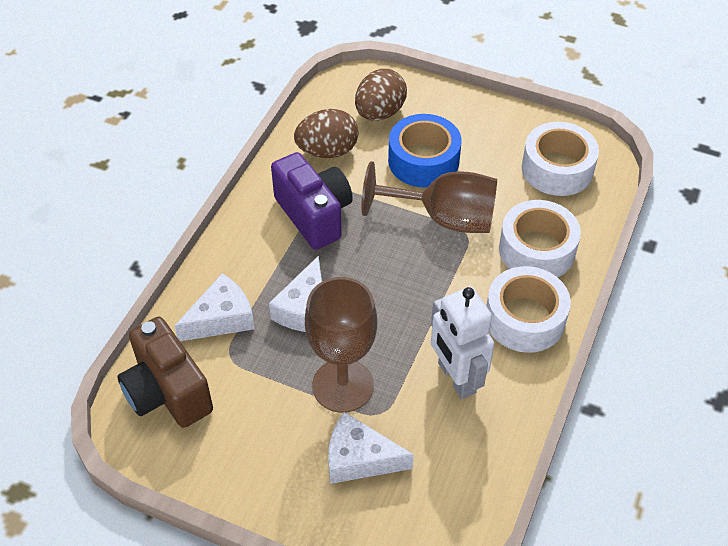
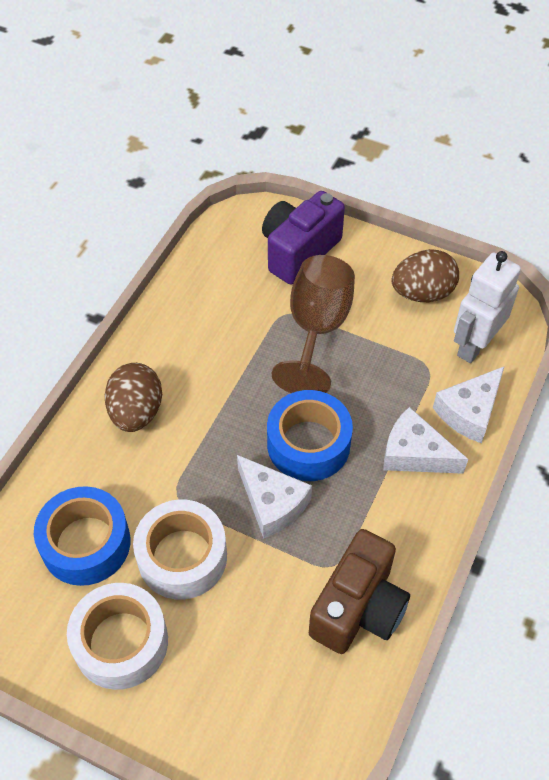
blue tape: 1 -> 2
brown goblet: 2 -> 1
white tape: 3 -> 2

